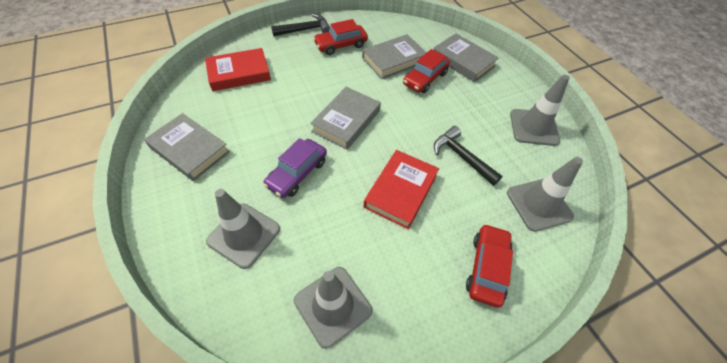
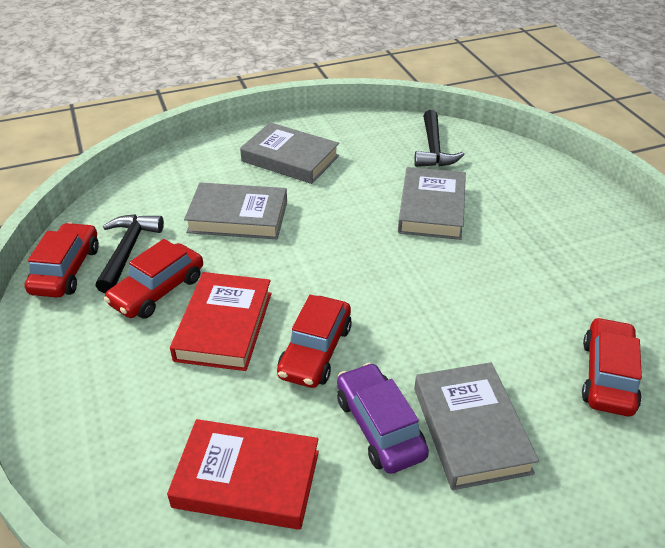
grey traffic cone: 4 -> 0
red car: 3 -> 4

